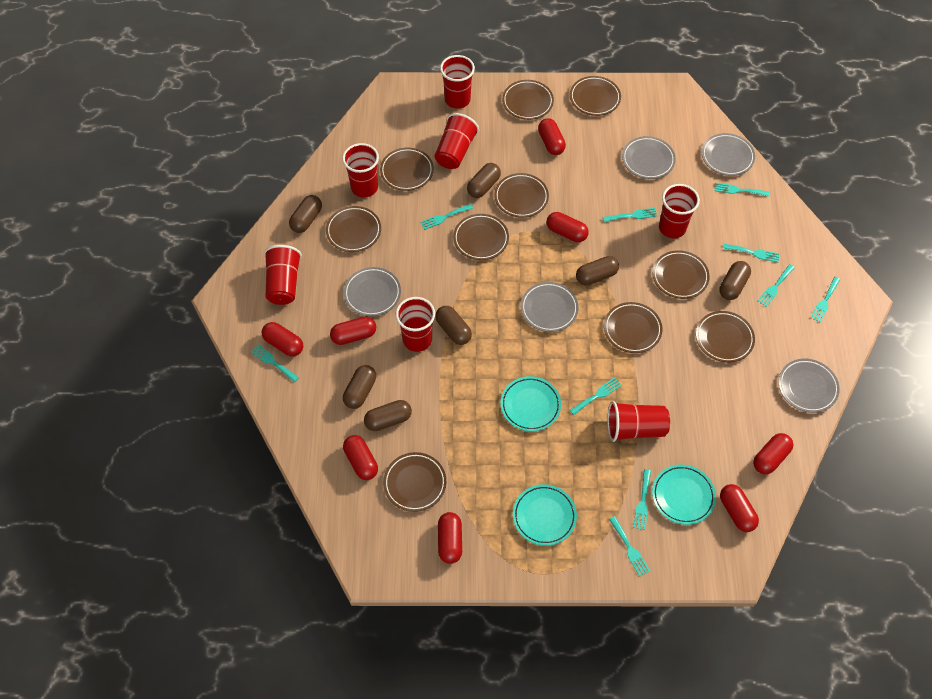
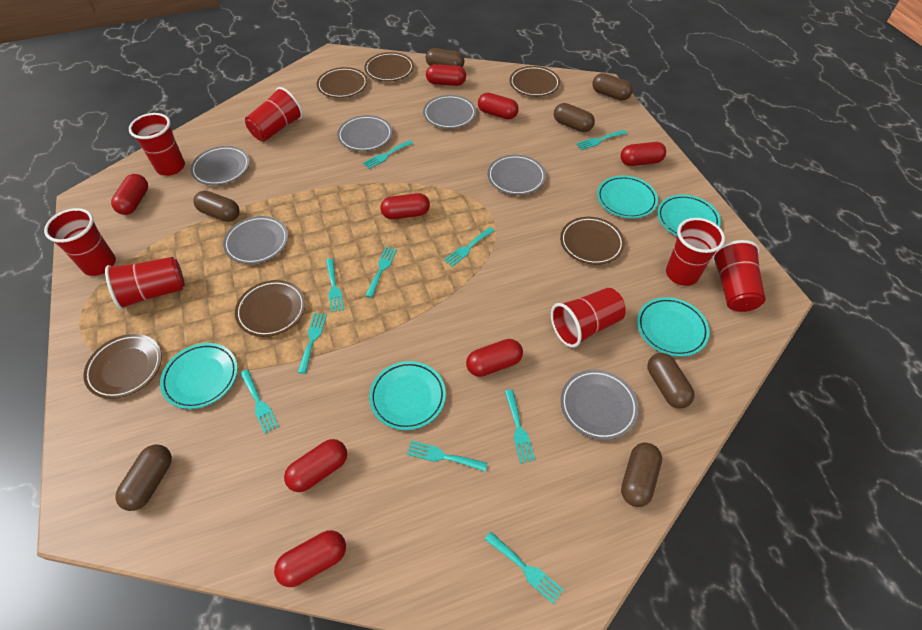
brown plate: 10 -> 6
grey plate: 5 -> 6
turquoise plate: 3 -> 5

